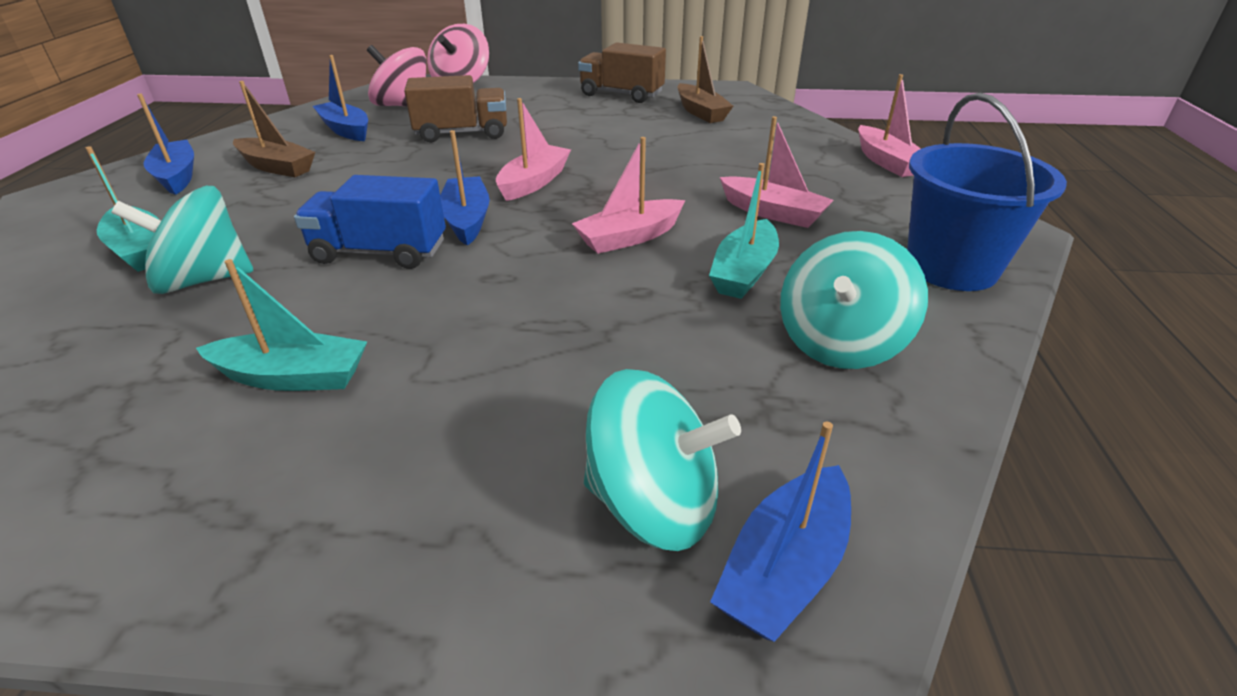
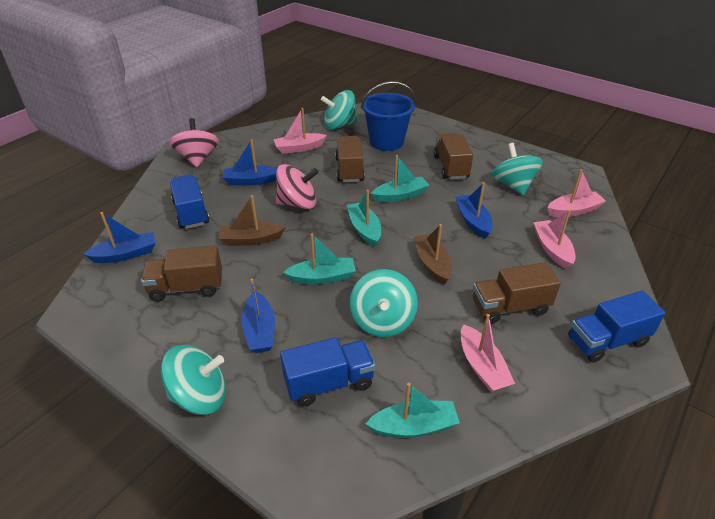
blue truck: 1 -> 3
brown truck: 2 -> 4
turquoise boat: 3 -> 4
turquoise spinning top: 3 -> 4

